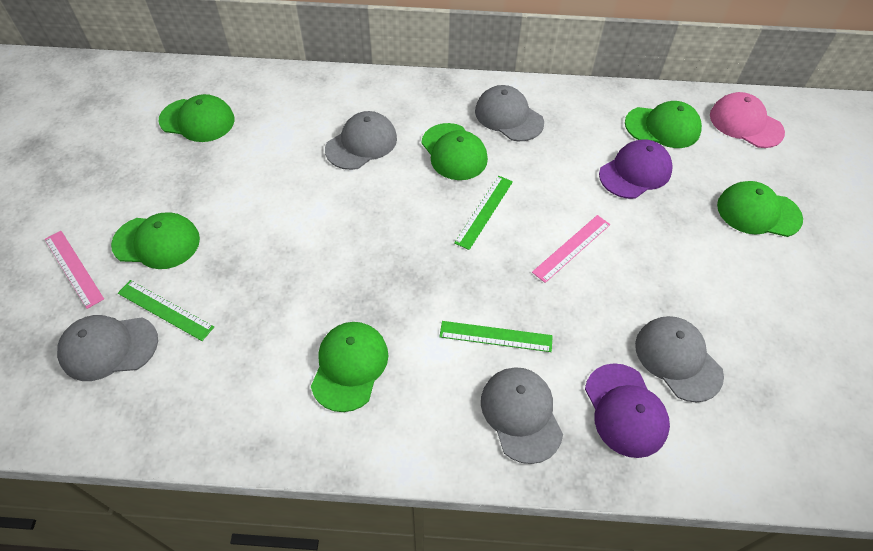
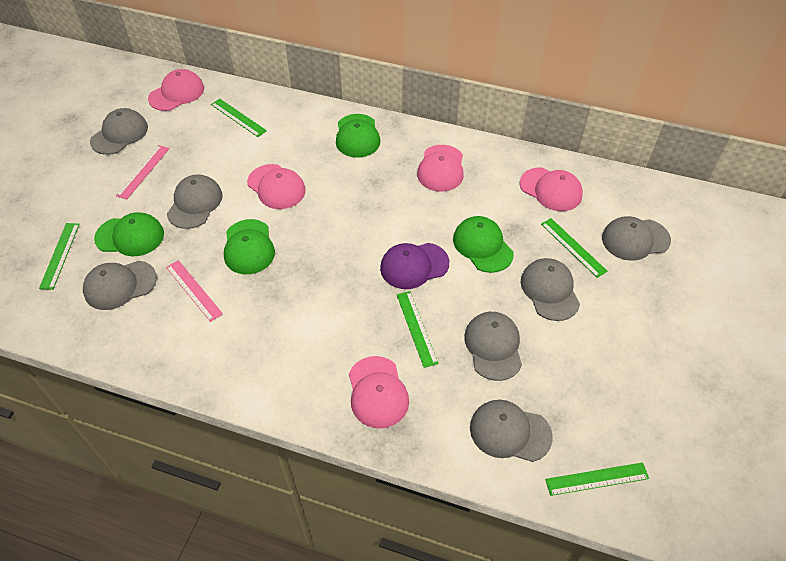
green cap: 6 -> 4
green ruler: 3 -> 5
grey cap: 5 -> 7
pink cap: 1 -> 5
purple cap: 2 -> 1

